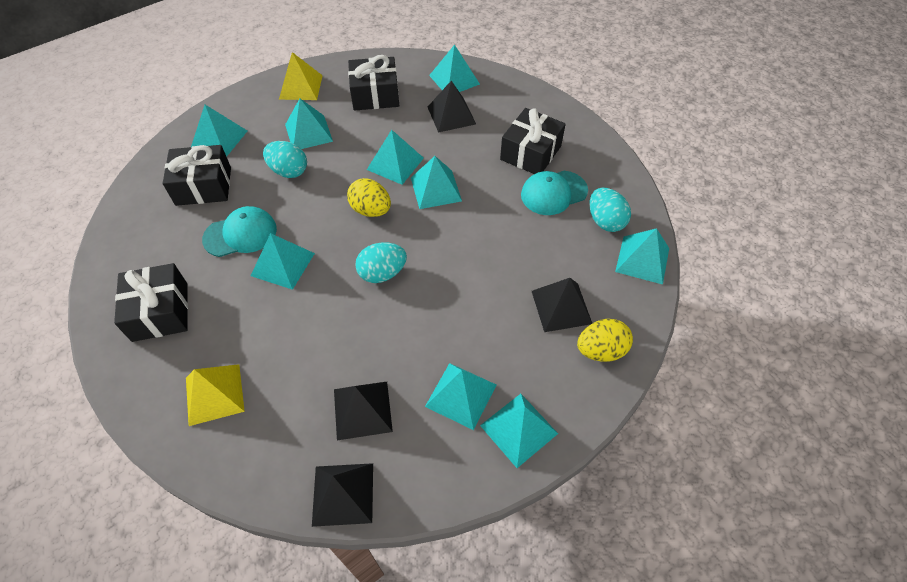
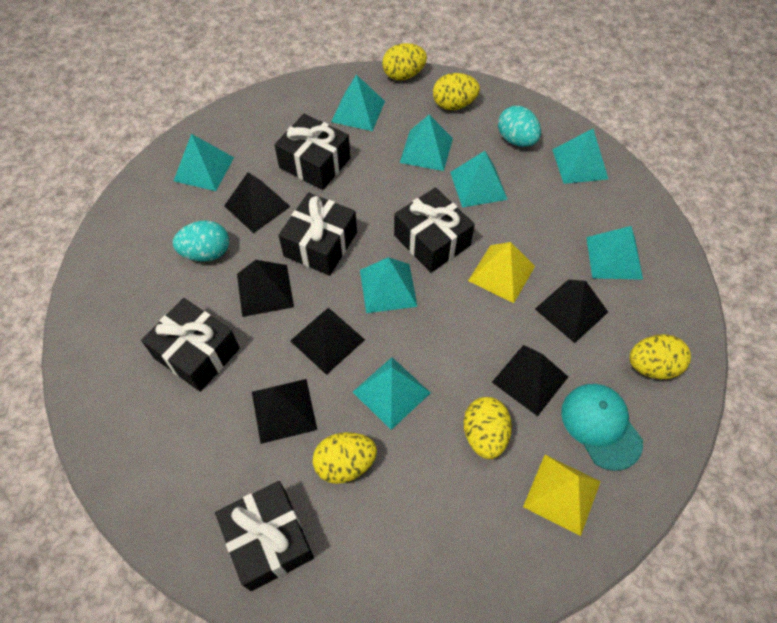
black gift: 4 -> 5
black pyramid: 4 -> 6
turquoise cap: 2 -> 1
turquoise egg: 3 -> 2
turquoise pyramid: 9 -> 8
yellow egg: 2 -> 5

